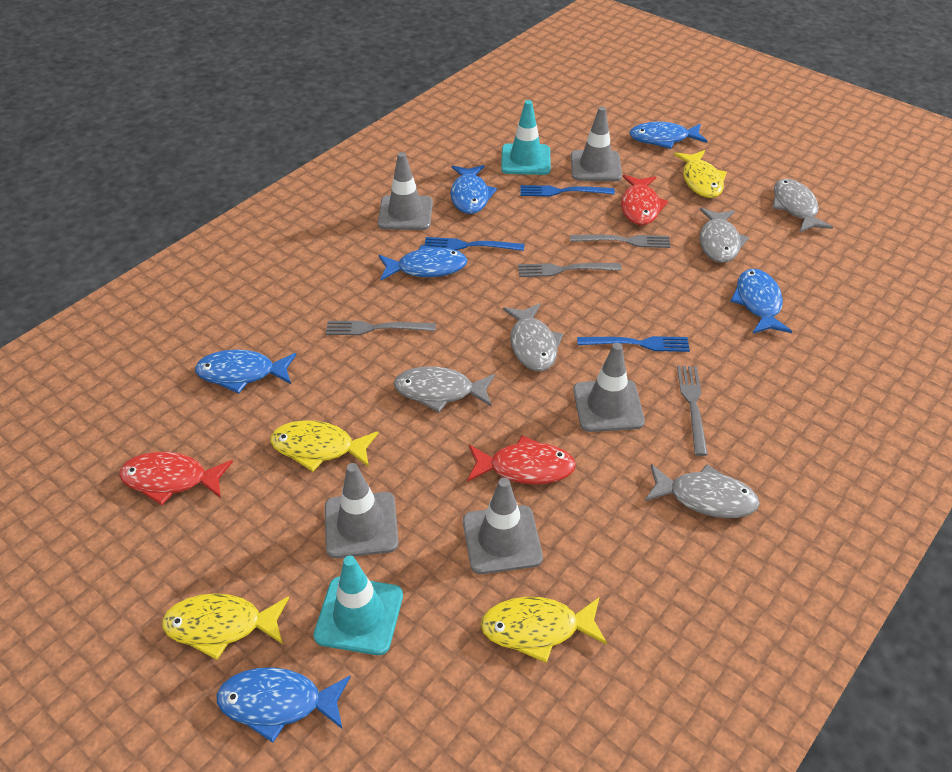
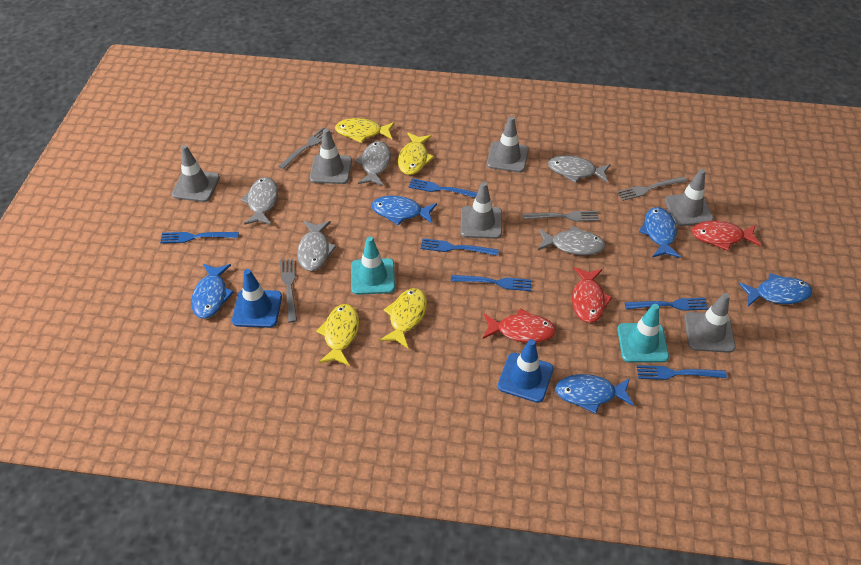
blue fish: 6 -> 5
blue fork: 3 -> 6
blue traffic cone: 0 -> 2
grey traffic cone: 5 -> 6

